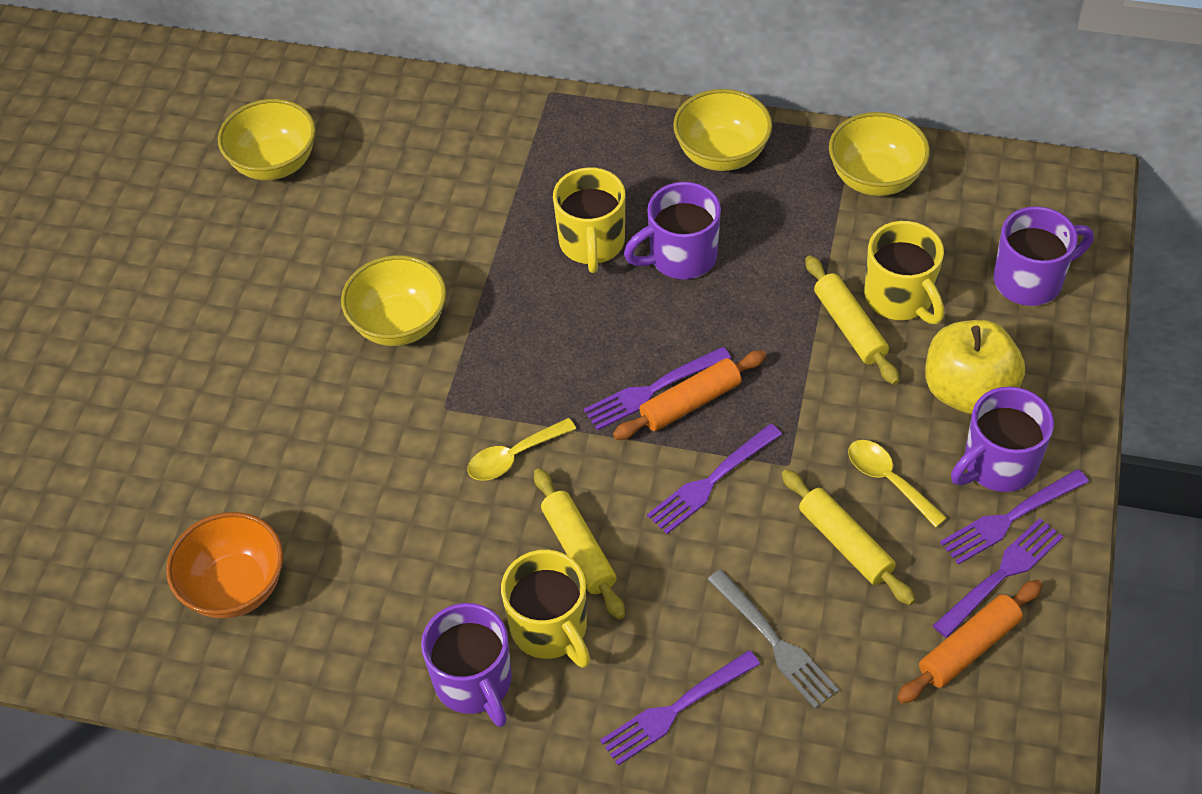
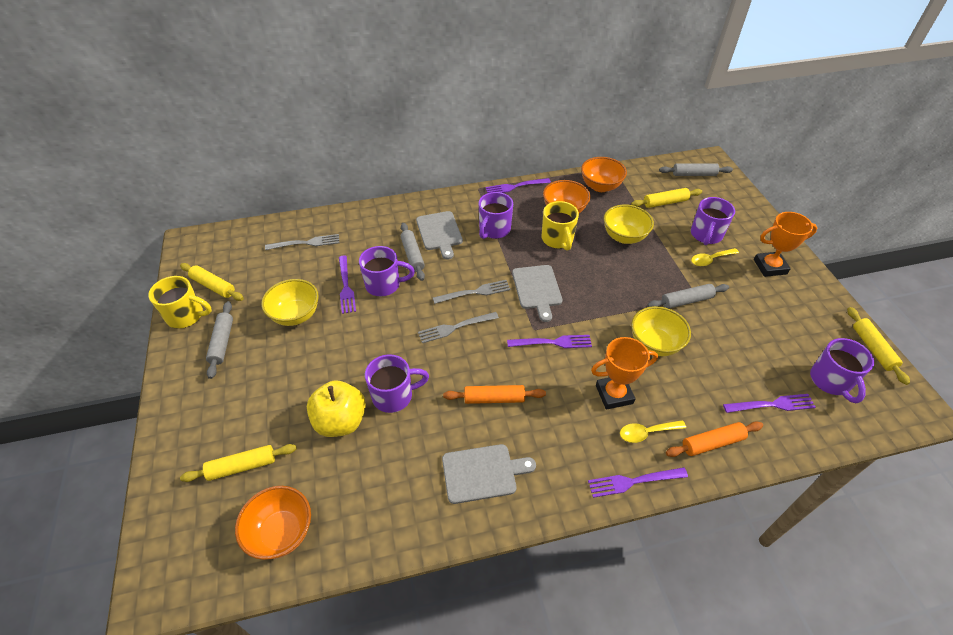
grey cutting board: 0 -> 3
grey fork: 1 -> 3
grey rolling pin: 0 -> 4
orange bowl: 1 -> 3
orange trophy: 0 -> 2
purple mug: 4 -> 5
yellow bowl: 4 -> 3
yellow mug: 3 -> 2
yellow rolling pin: 3 -> 4

